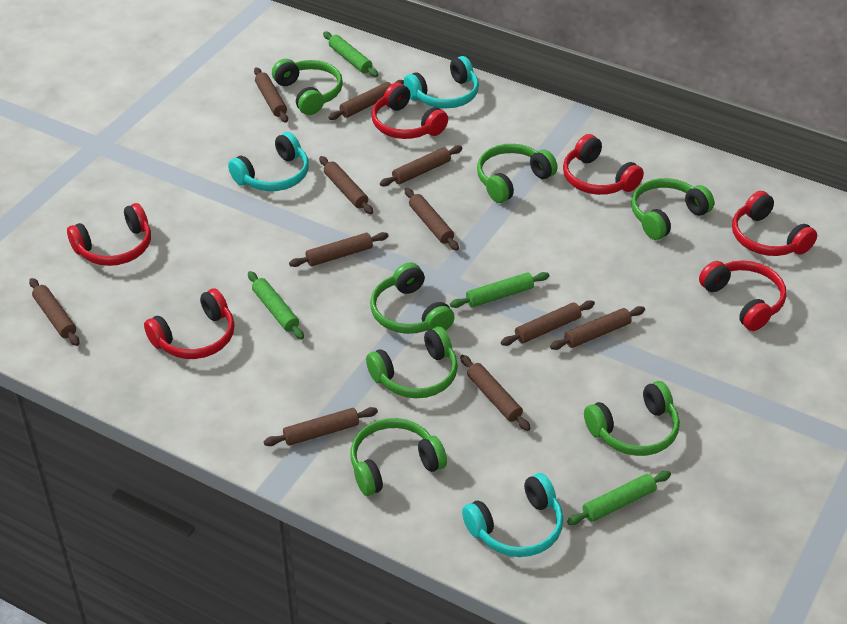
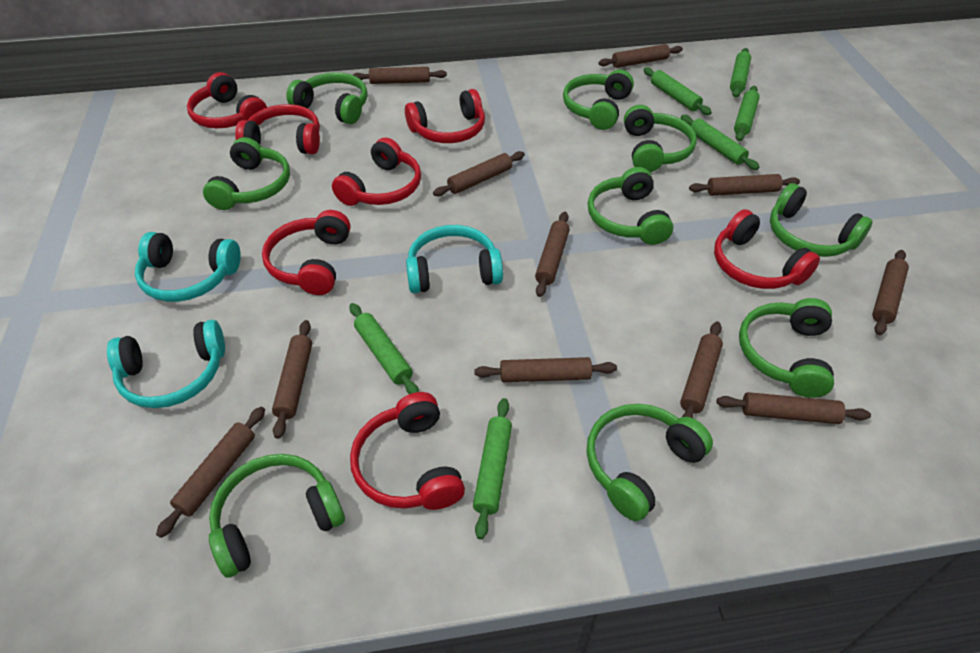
green headphones: 7 -> 9
green rolling pin: 4 -> 6
red headphones: 6 -> 7

